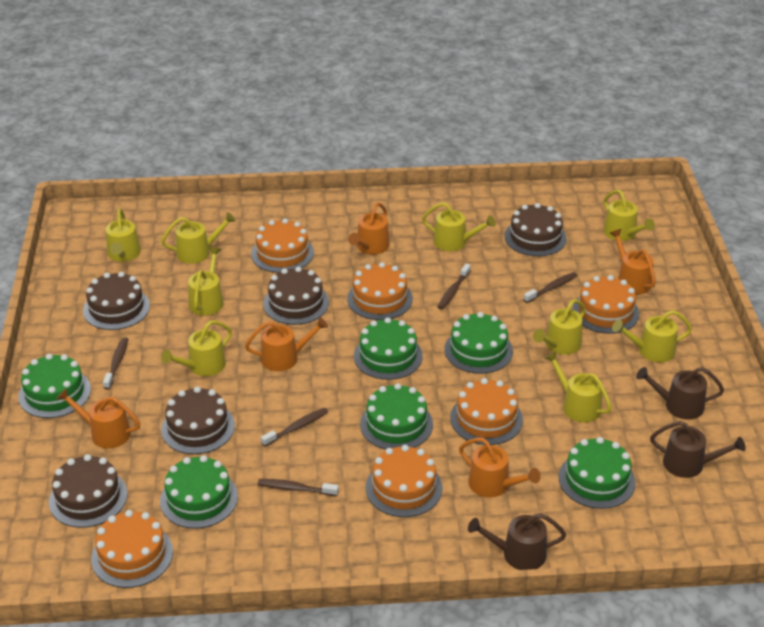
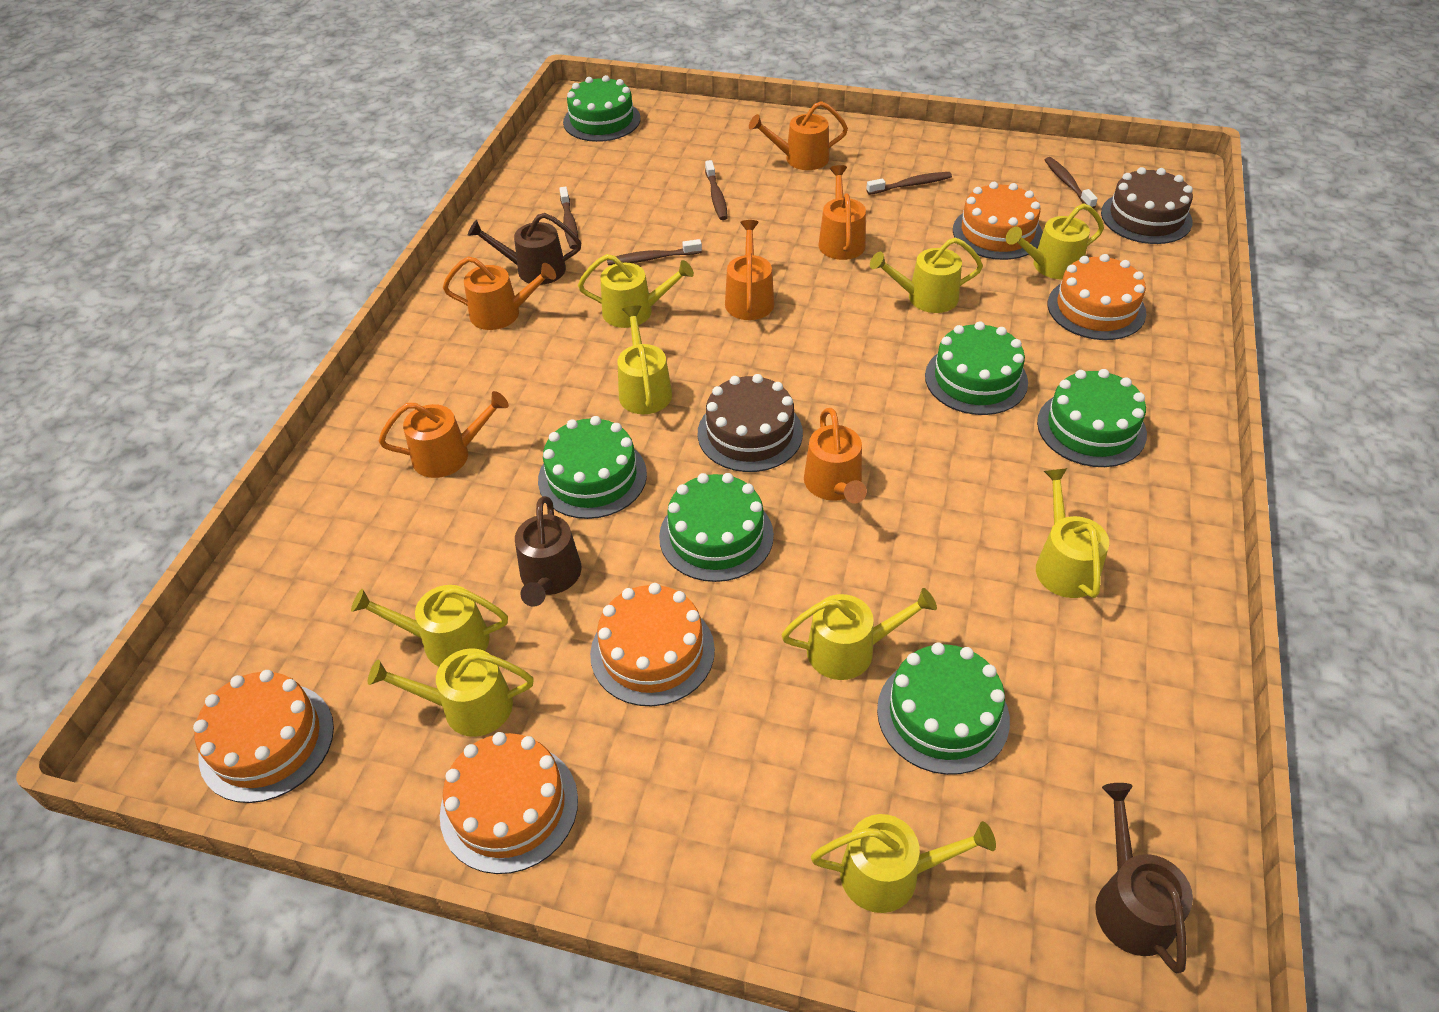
brown cake: 5 -> 2
orange cake: 6 -> 5
orange watering can: 5 -> 6

